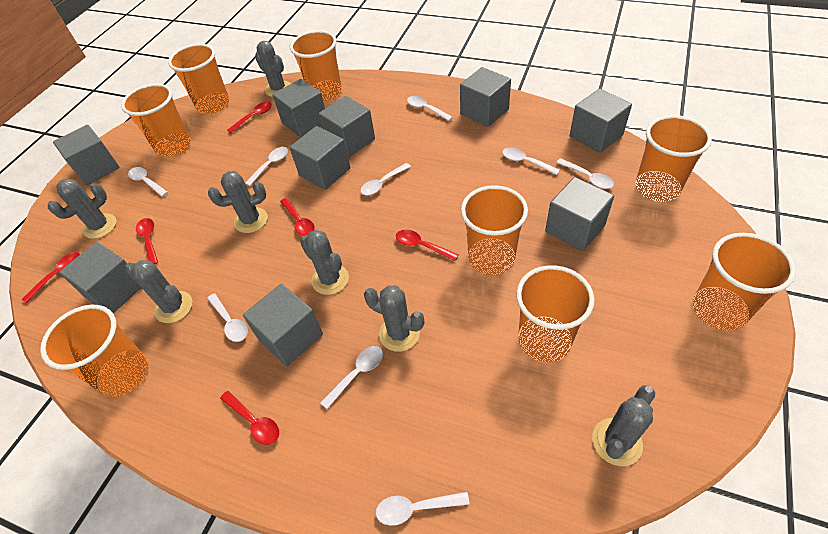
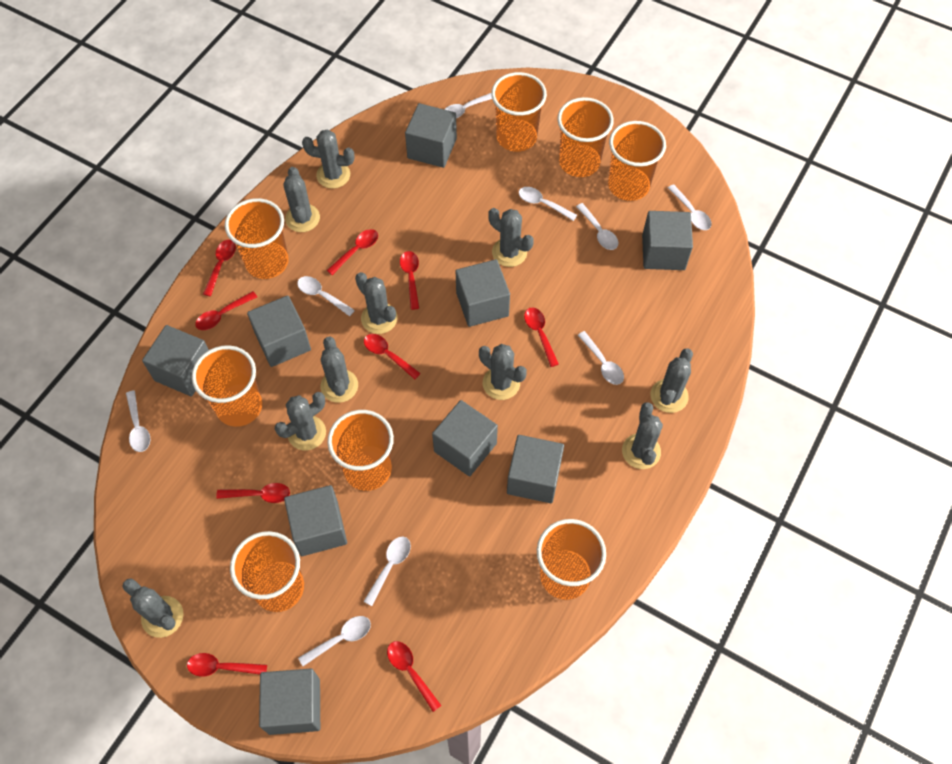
grey cactus: 7 -> 10
red spoon: 6 -> 9

